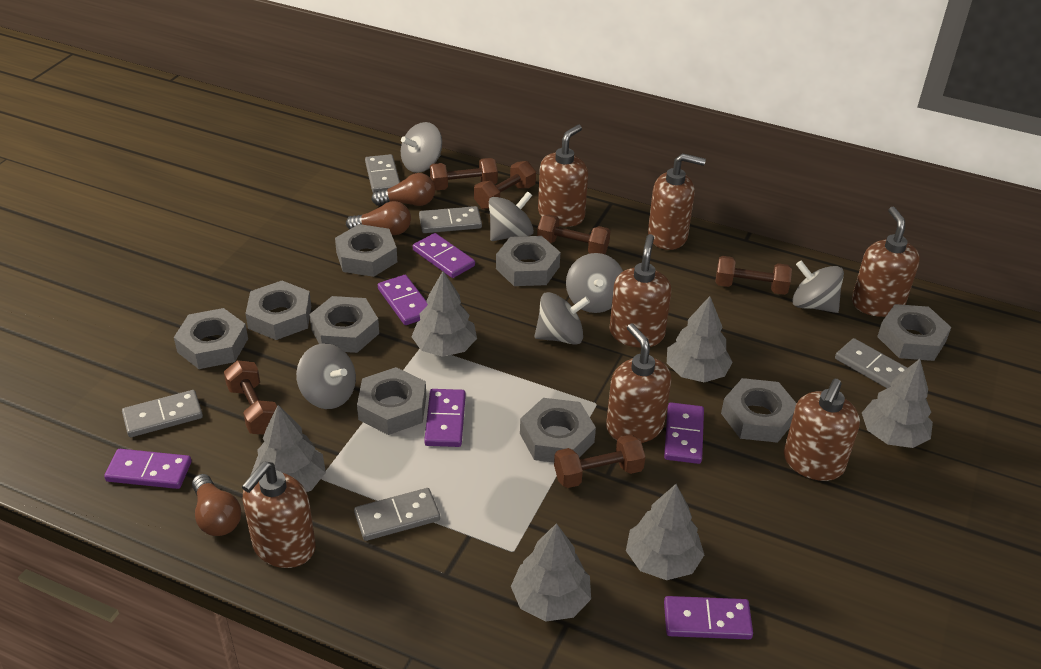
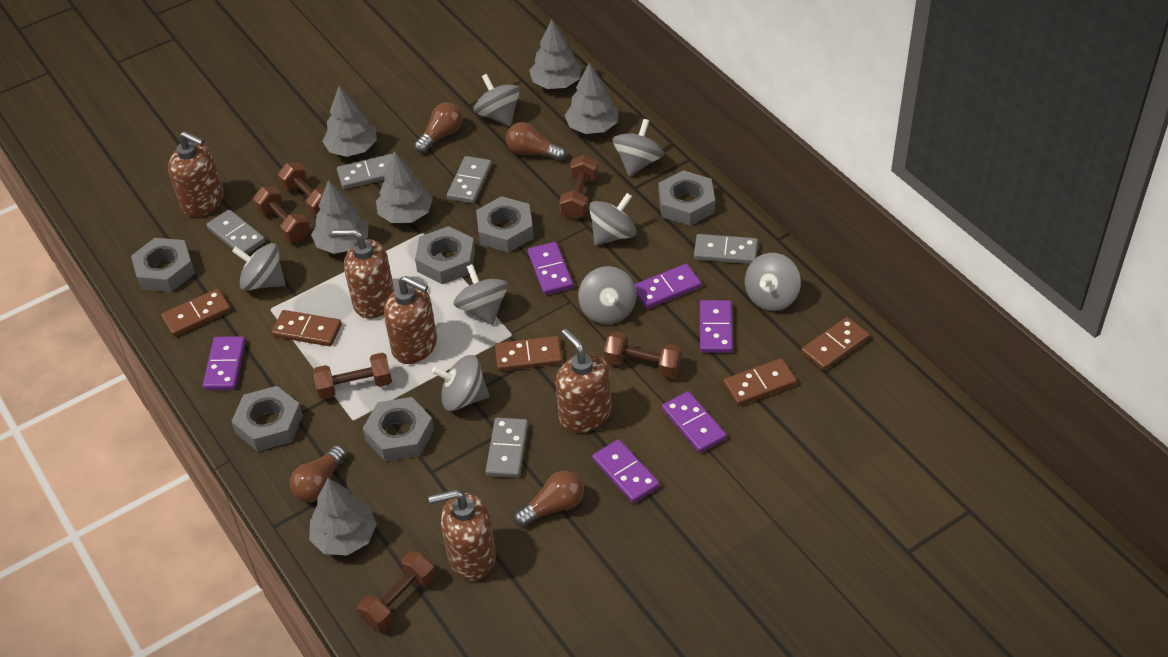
brown domino: 0 -> 5
brown light bulb: 3 -> 4
brown soap dispenser: 7 -> 5
grey nut: 9 -> 6
grey spinning top: 6 -> 8

